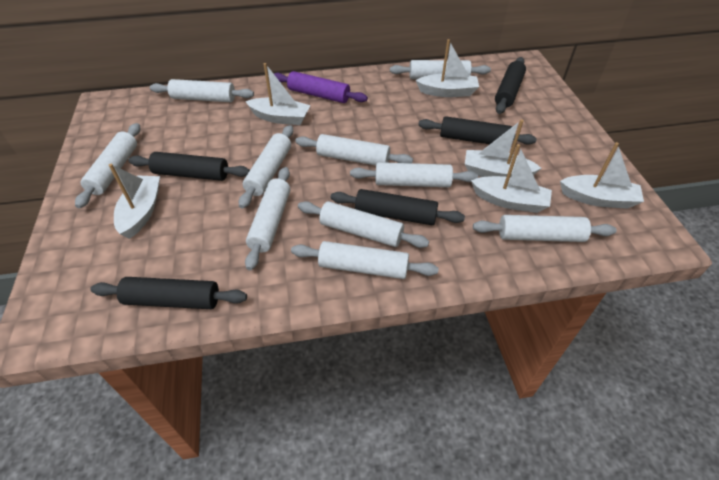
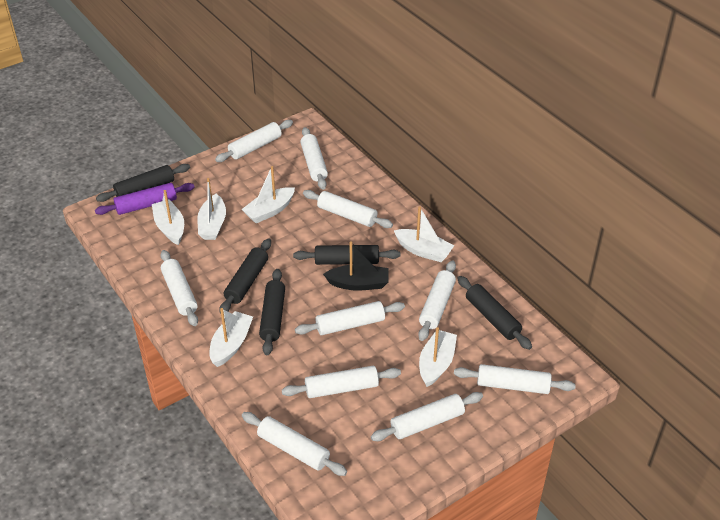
black boat: 0 -> 1

